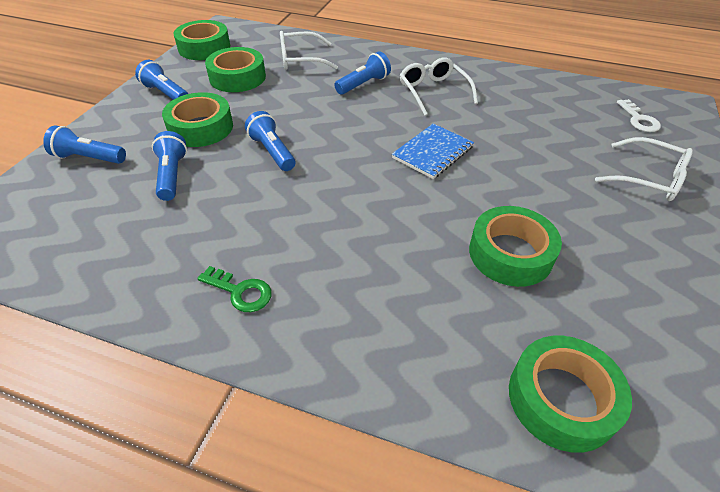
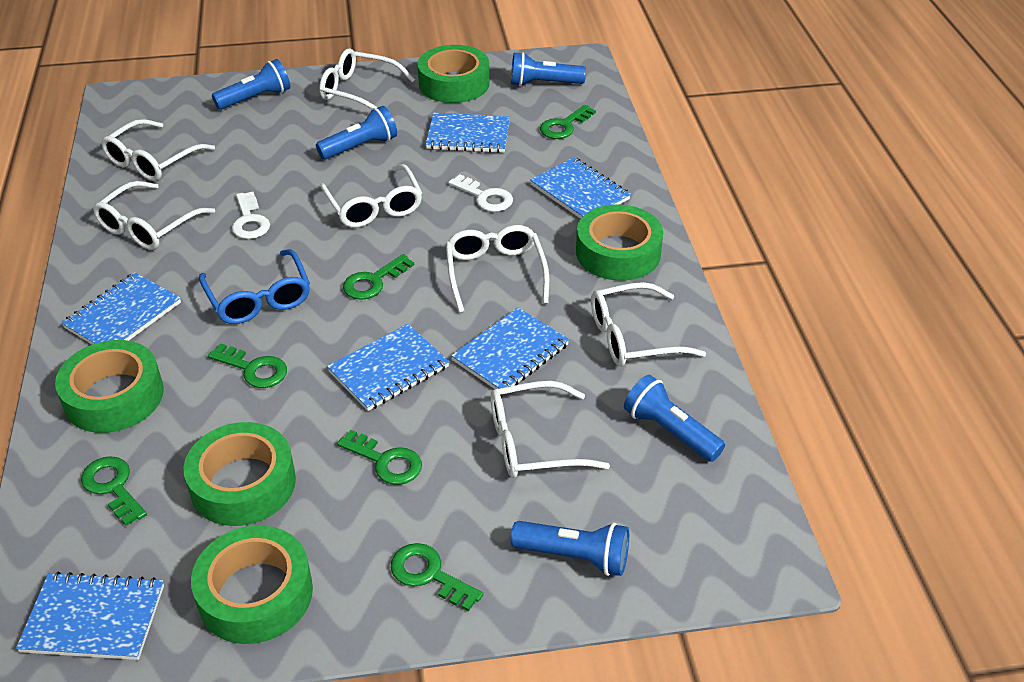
blue glasses: 0 -> 1
blue notebook: 1 -> 6
green key: 1 -> 6
white glasses: 3 -> 7
white key: 1 -> 2

